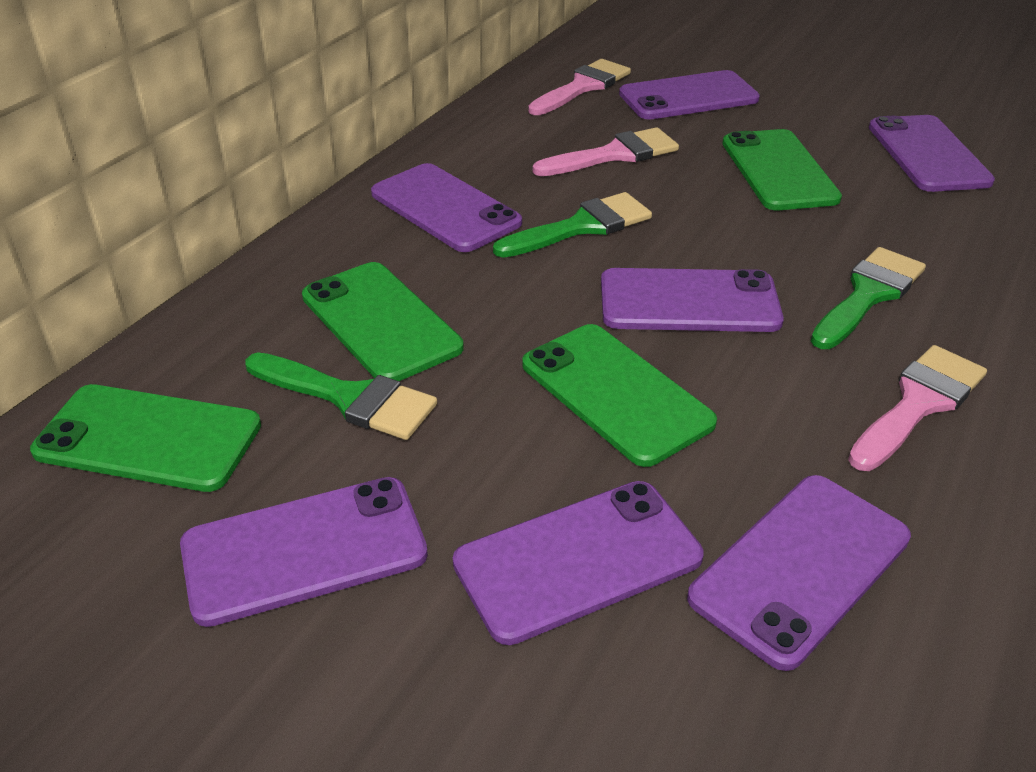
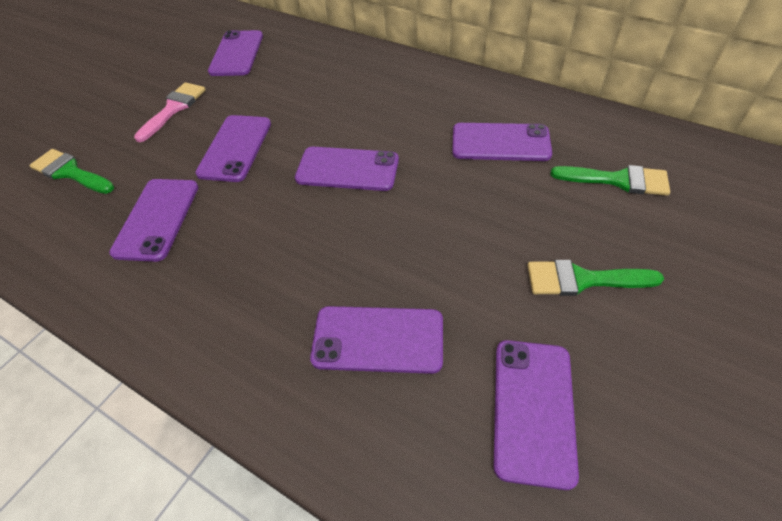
green phone: 4 -> 0
pink brush: 3 -> 1

